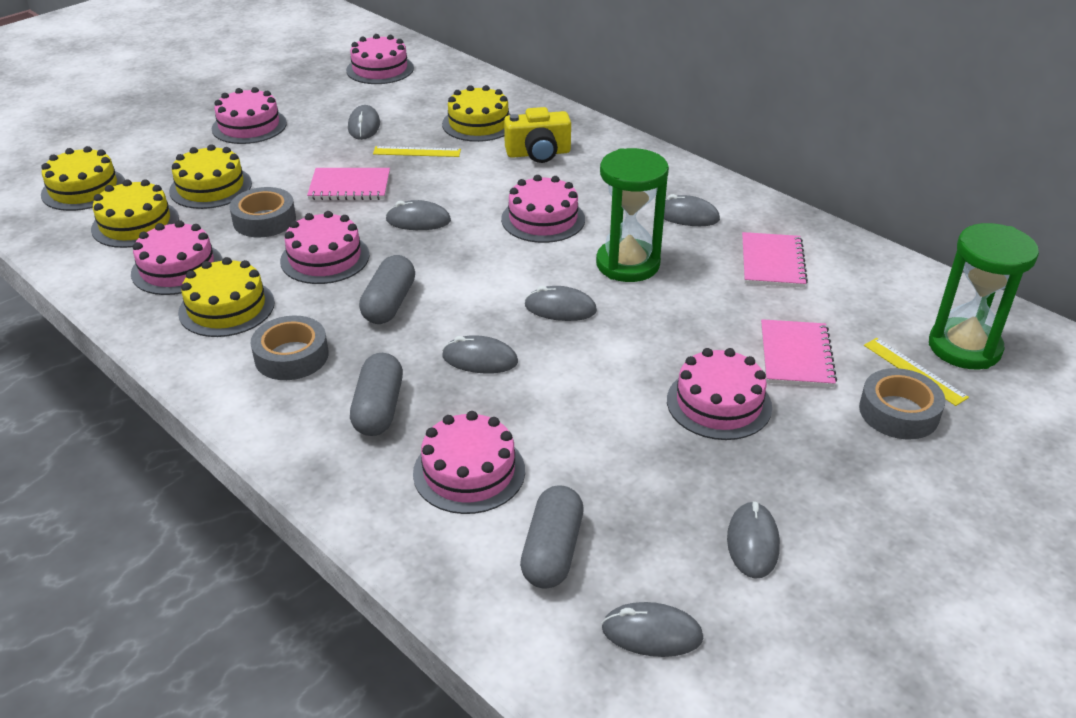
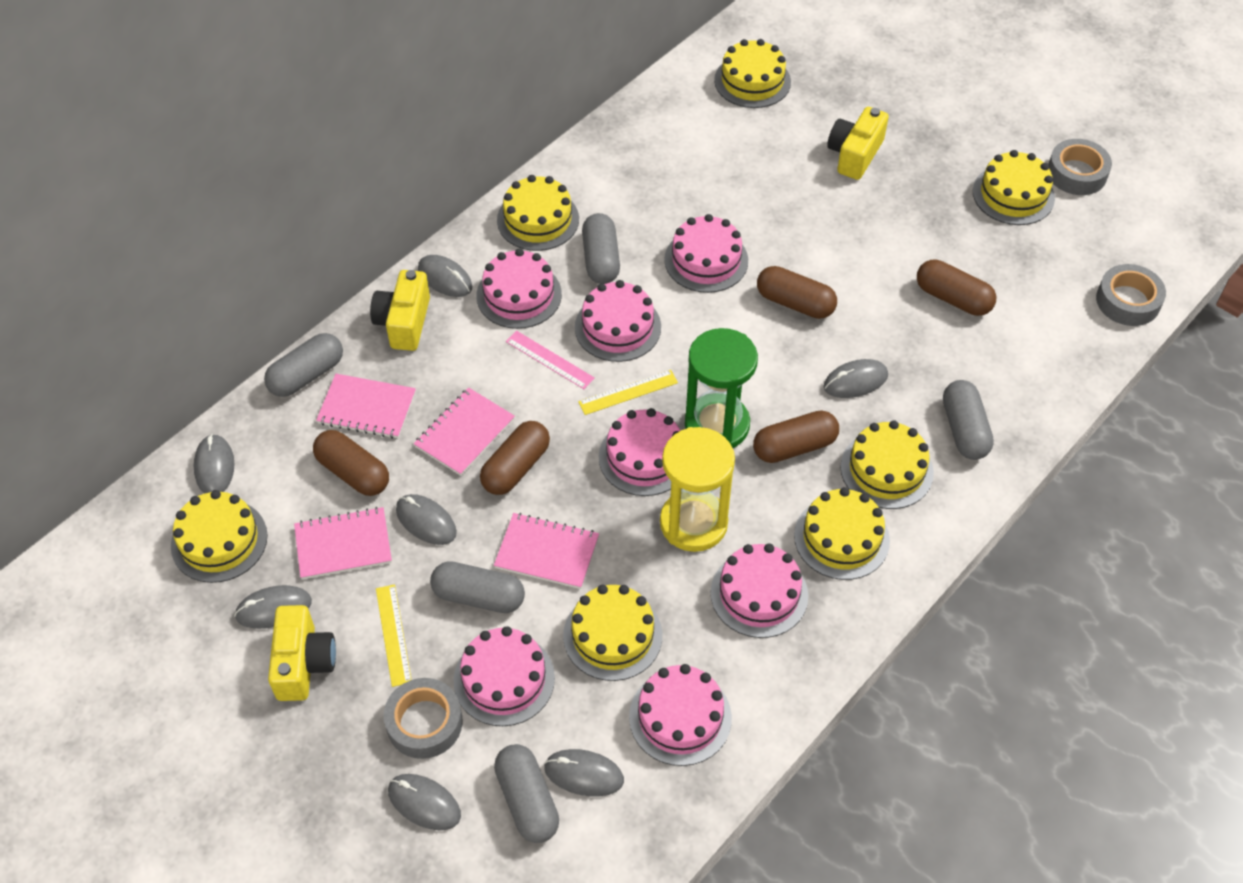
brown capsule: 0 -> 5
green hourglass: 2 -> 1
grey capsule: 3 -> 5
pink notebook: 3 -> 4
pink ruler: 0 -> 1
yellow cake: 5 -> 7
yellow camera: 1 -> 3
yellow hourglass: 0 -> 1

